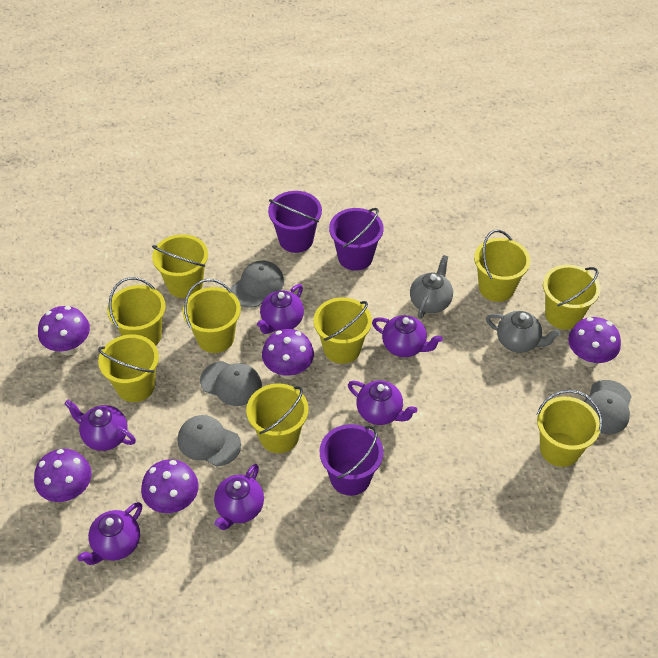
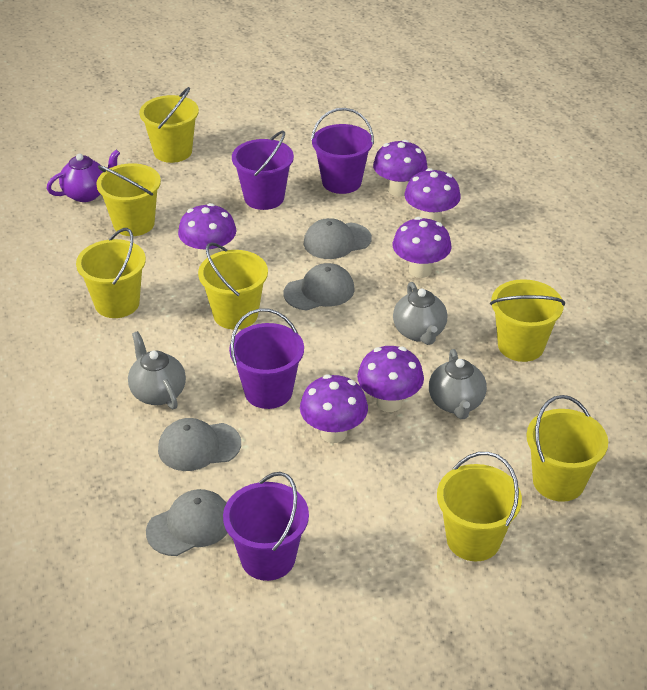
grey teapot: 2 -> 3
purple bucket: 3 -> 4
purple mushroom: 5 -> 6
purple teapot: 6 -> 1
yellow bucket: 9 -> 7

